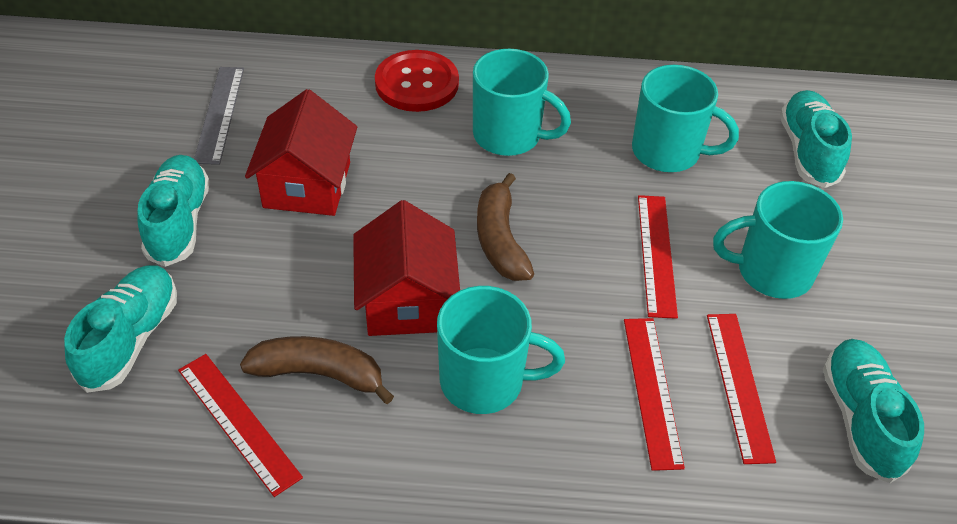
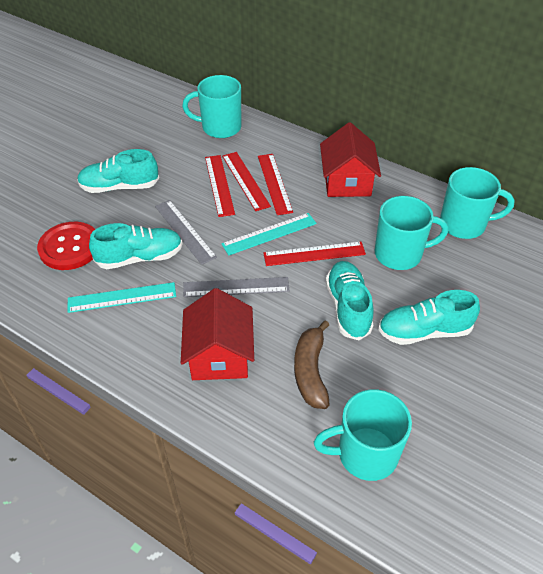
brown banana: 2 -> 1
grey ruler: 1 -> 2
turquoise ruler: 0 -> 2

